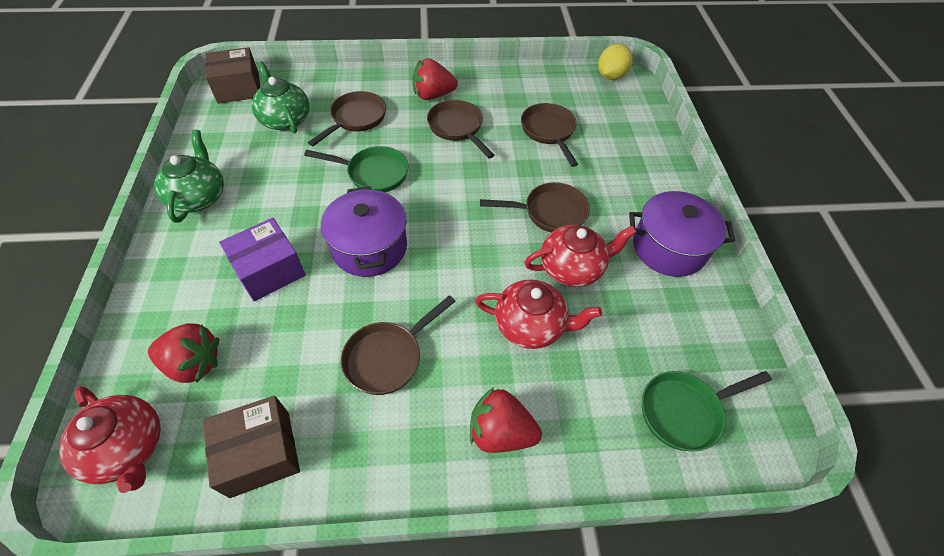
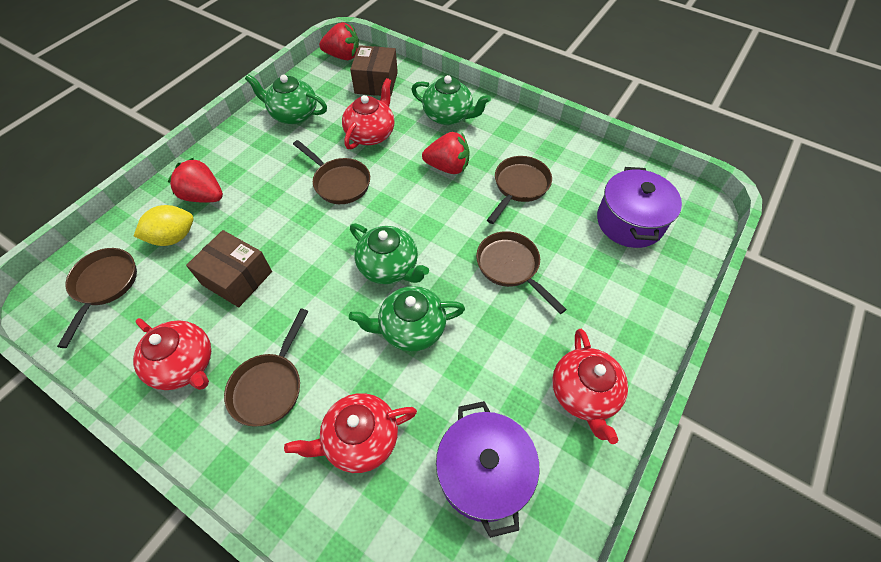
green pan: 2 -> 0
green teapot: 2 -> 4
purple box: 1 -> 0
red teapot: 3 -> 4

